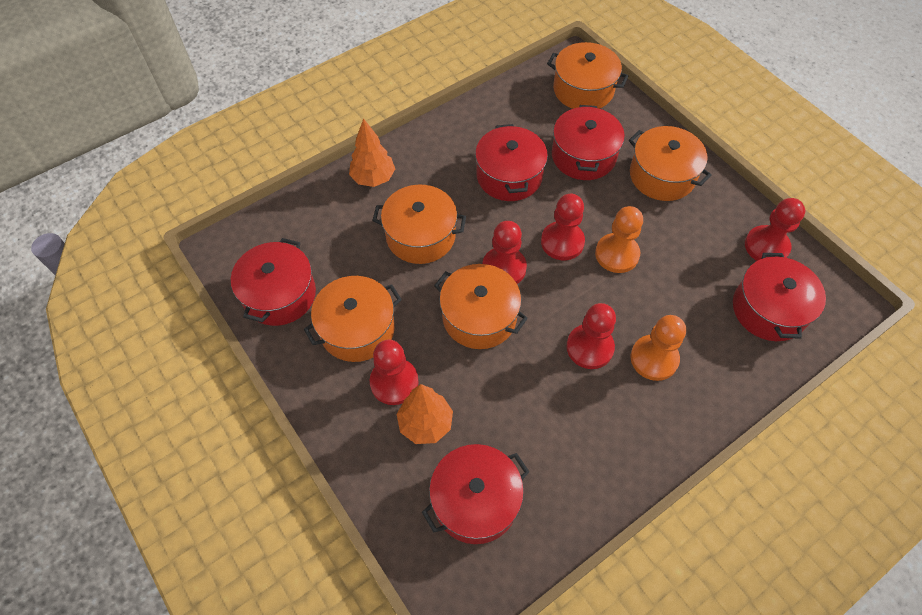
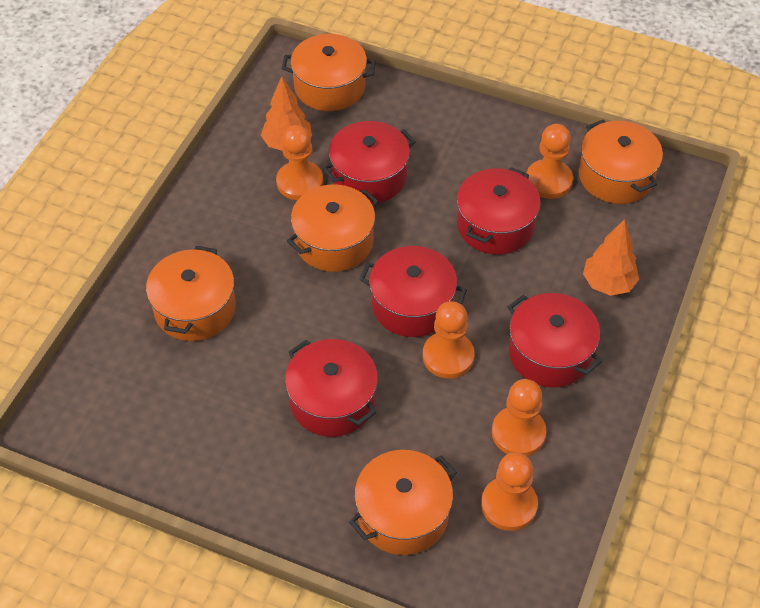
orange pawn: 2 -> 5
red pawn: 5 -> 0

